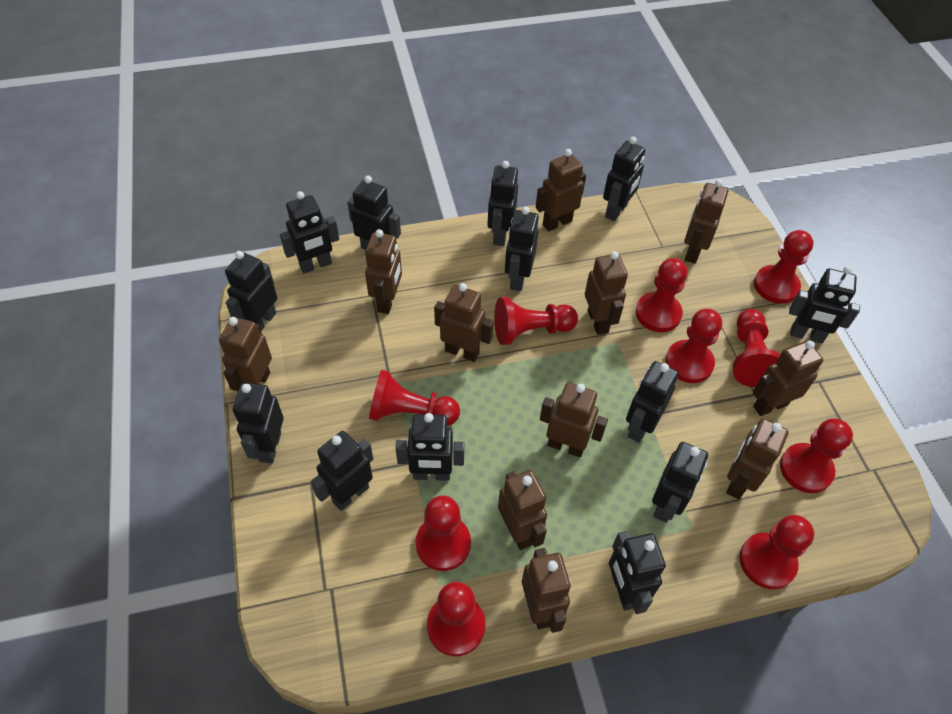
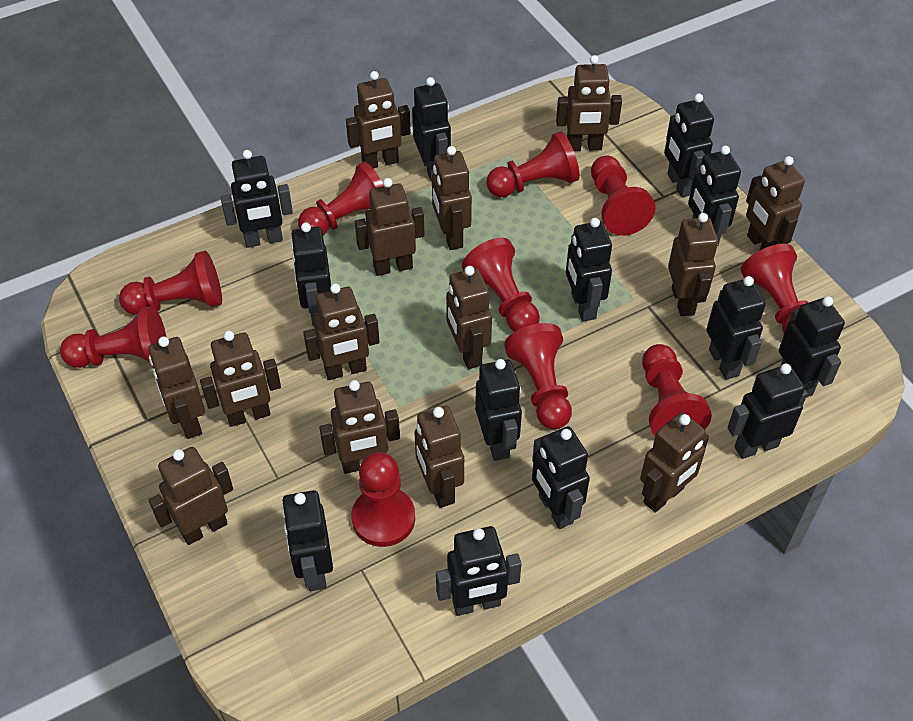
brown robot: 11 -> 14

